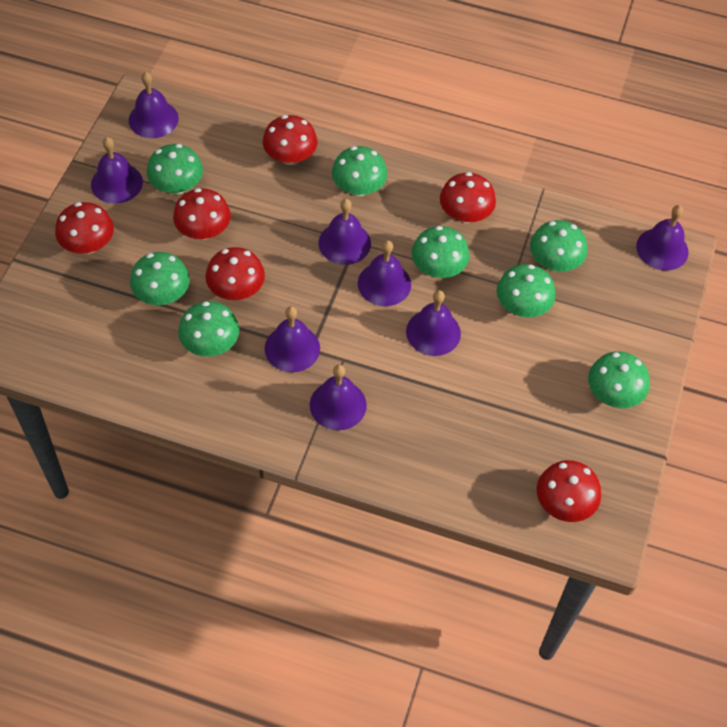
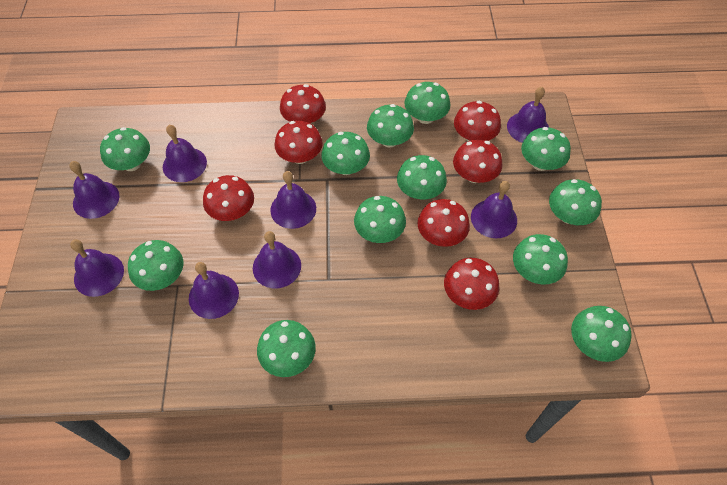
green mushroom: 8 -> 12
red mushroom: 6 -> 7

